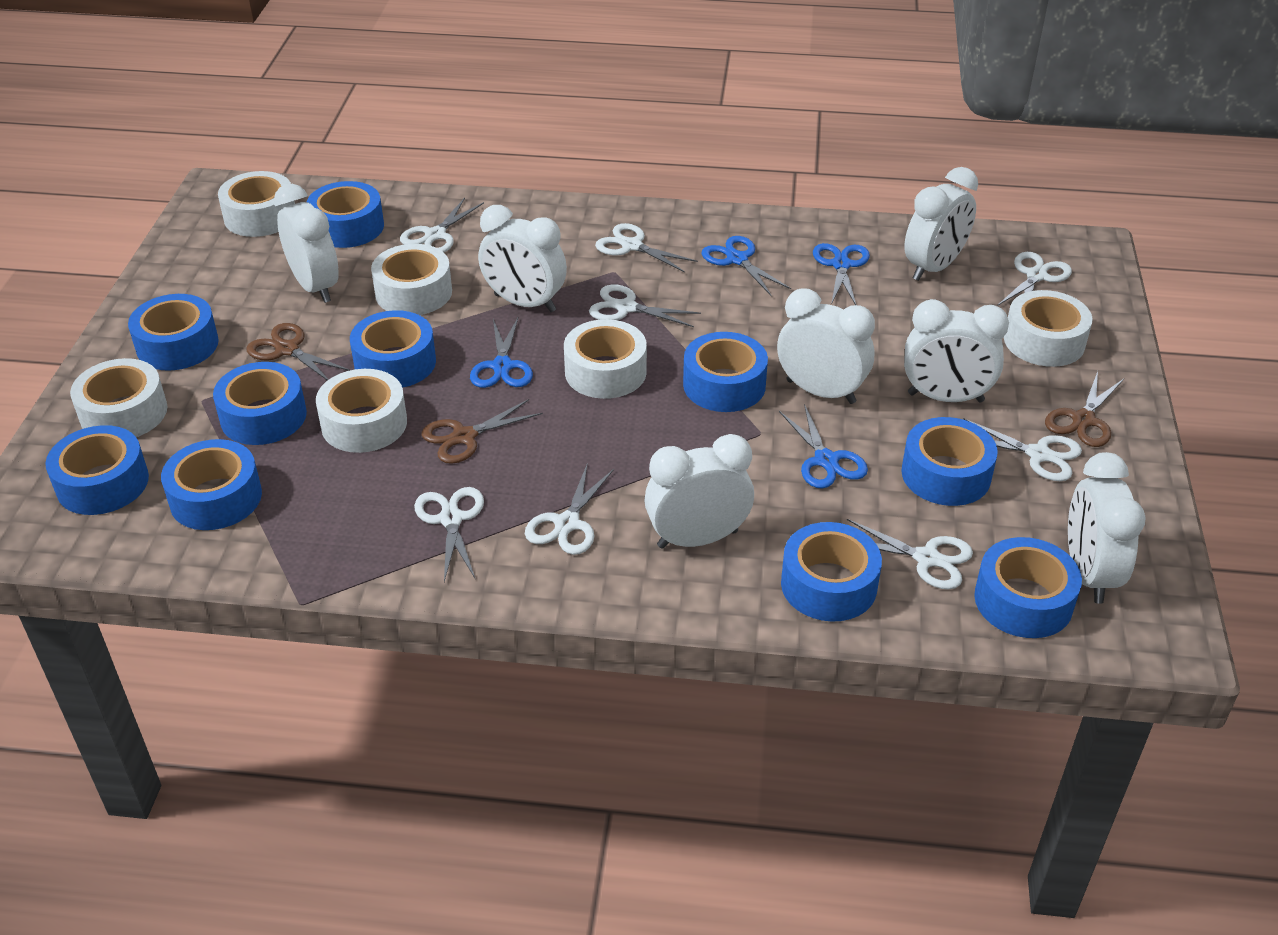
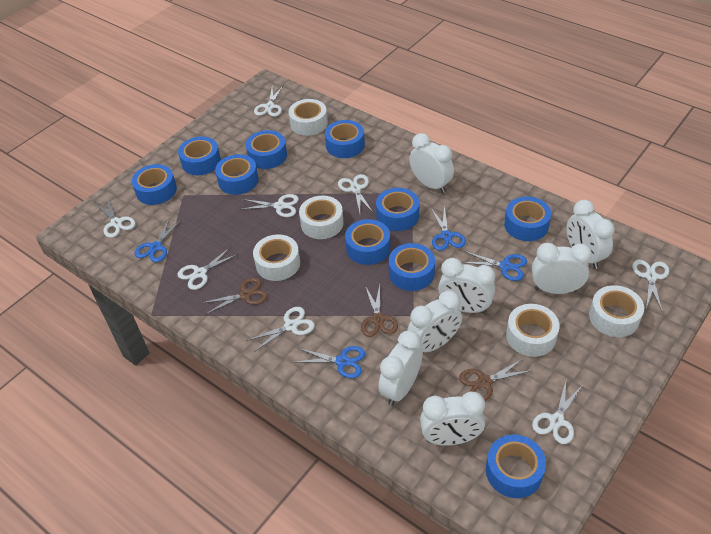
white tape: 6 -> 5

